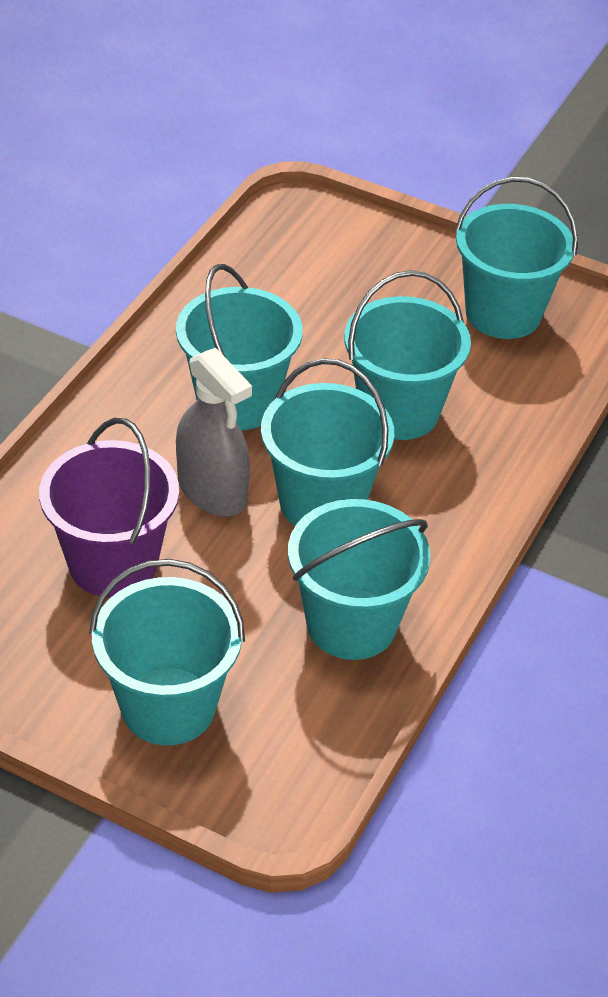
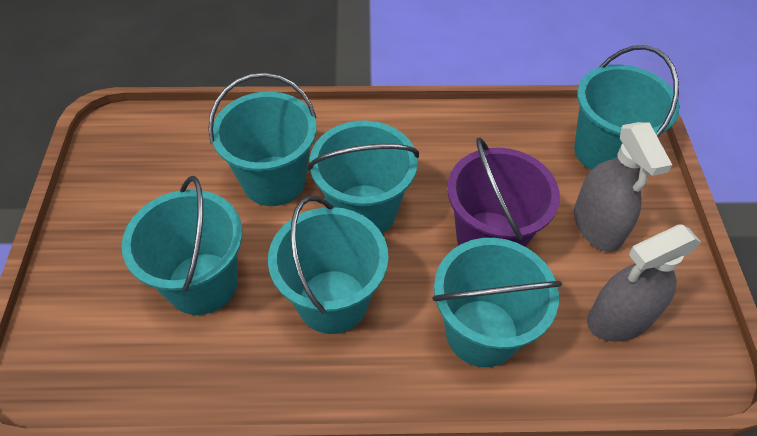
grey spray bottle: 1 -> 2

